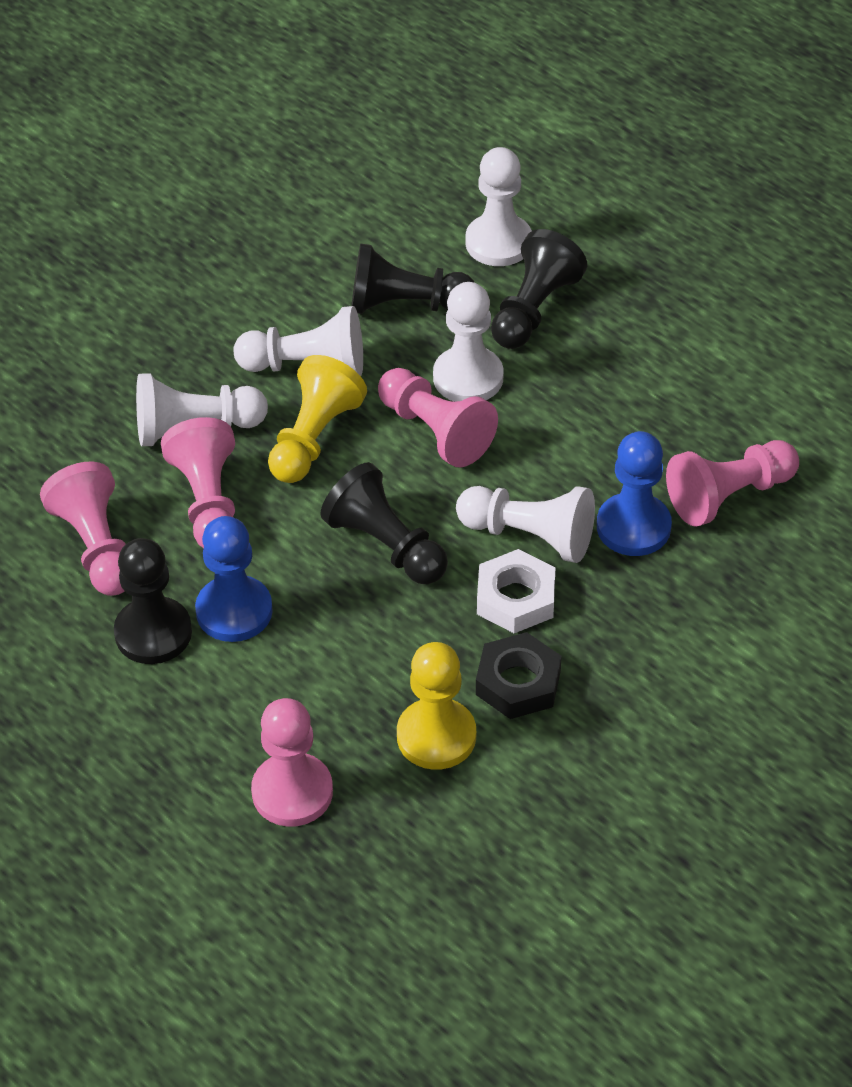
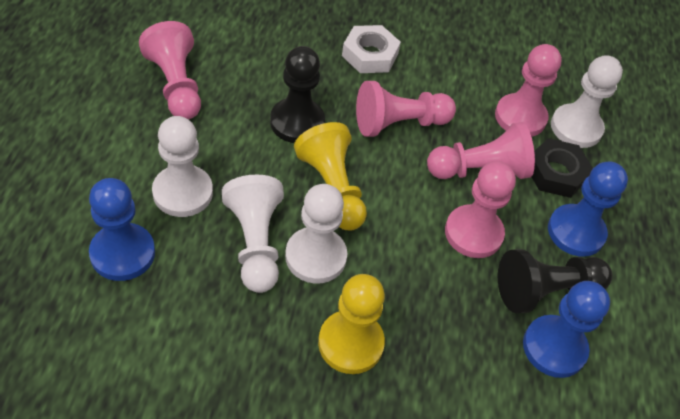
black pawn: 4 -> 2
blue pawn: 2 -> 3
white pawn: 5 -> 4

